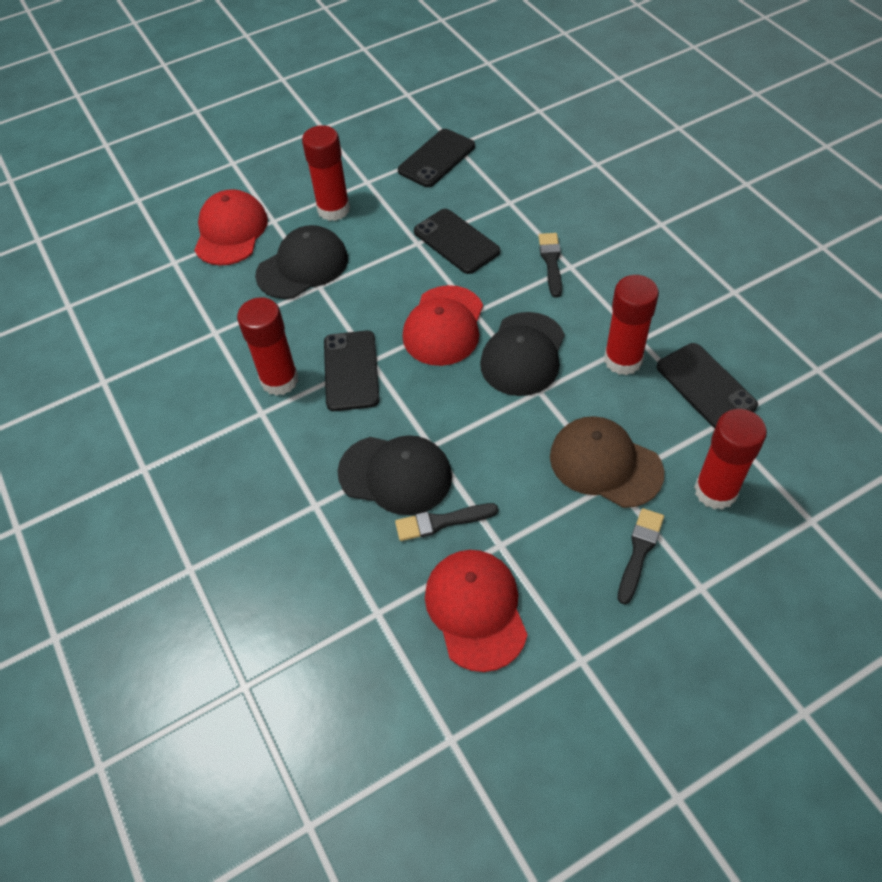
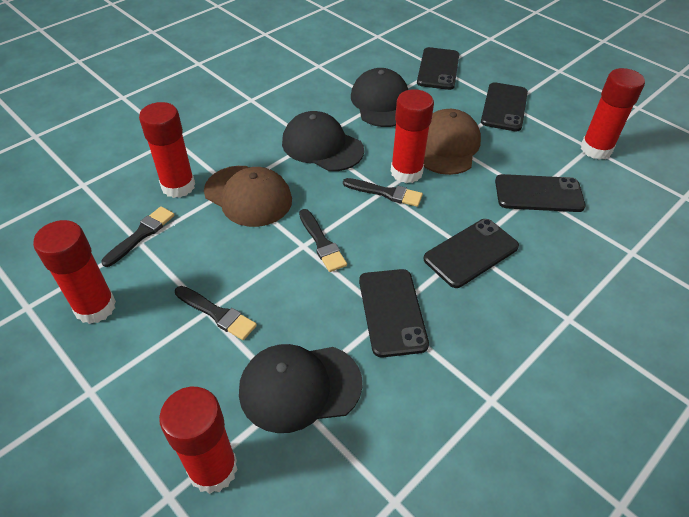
black brush: 3 -> 4
black phone: 4 -> 5
brown cap: 1 -> 2
red cap: 3 -> 0
red glue stick: 4 -> 5

